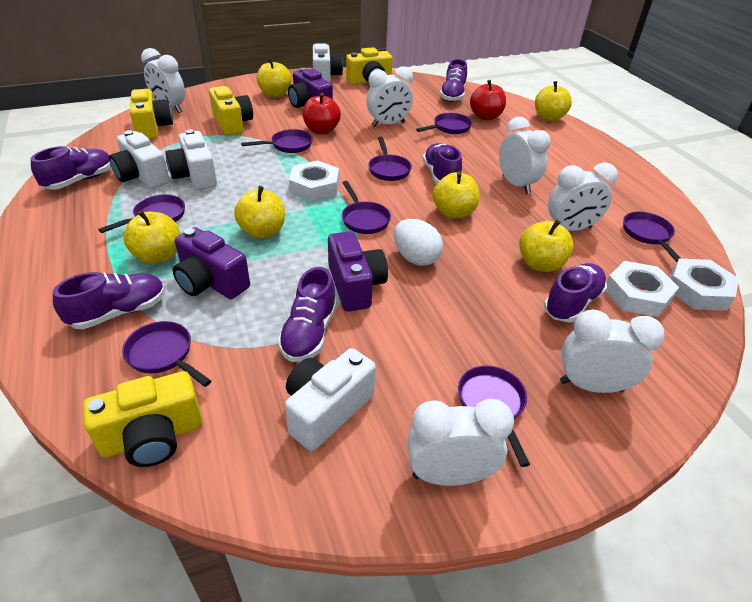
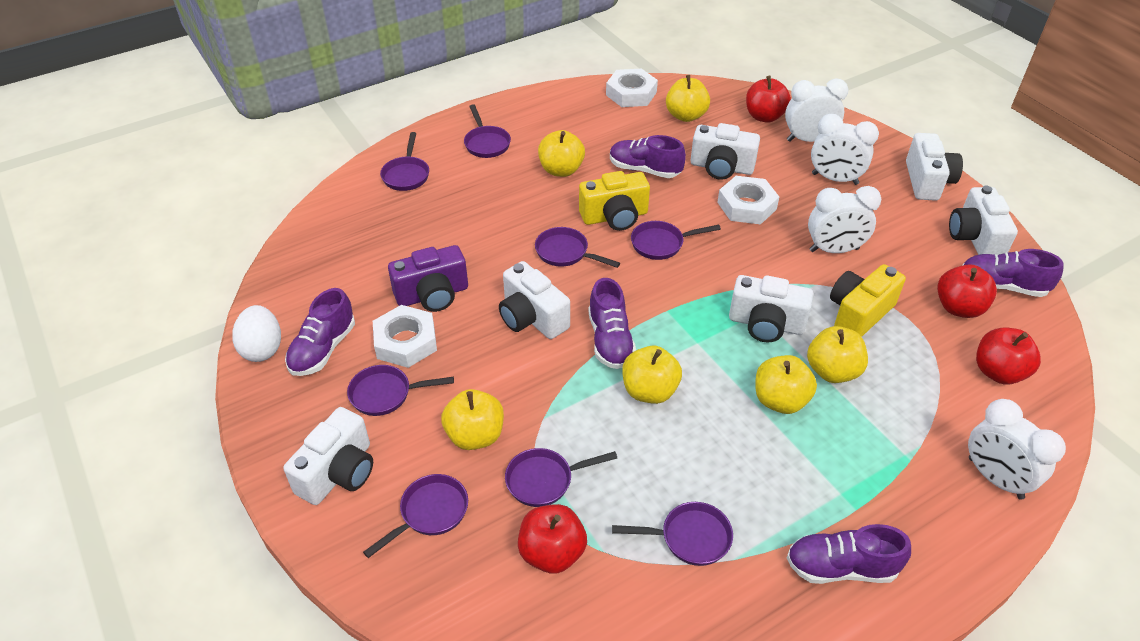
purple camera: 3 -> 1
purple shoe: 6 -> 5
red apple: 2 -> 4
white camera: 4 -> 6
white clock: 6 -> 4
yellow camera: 4 -> 2

